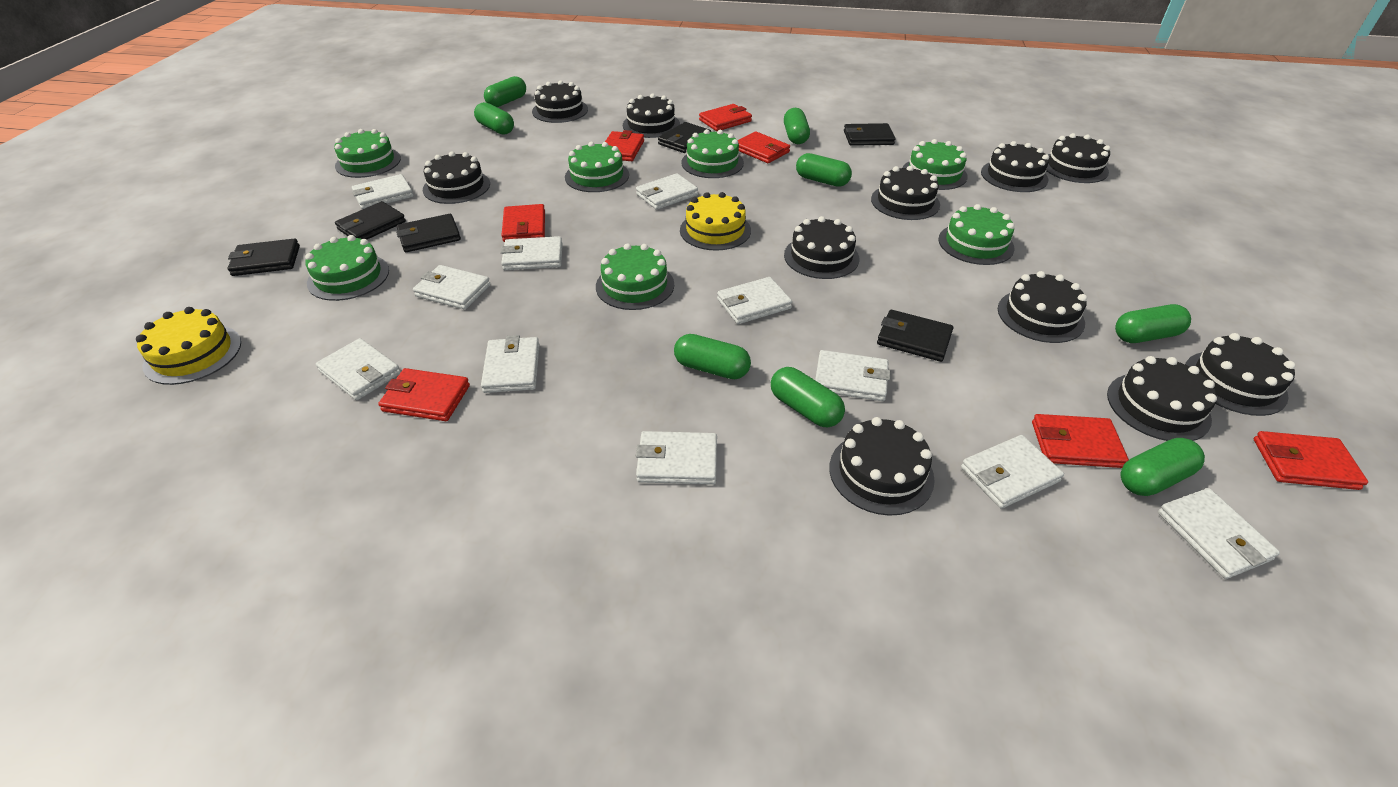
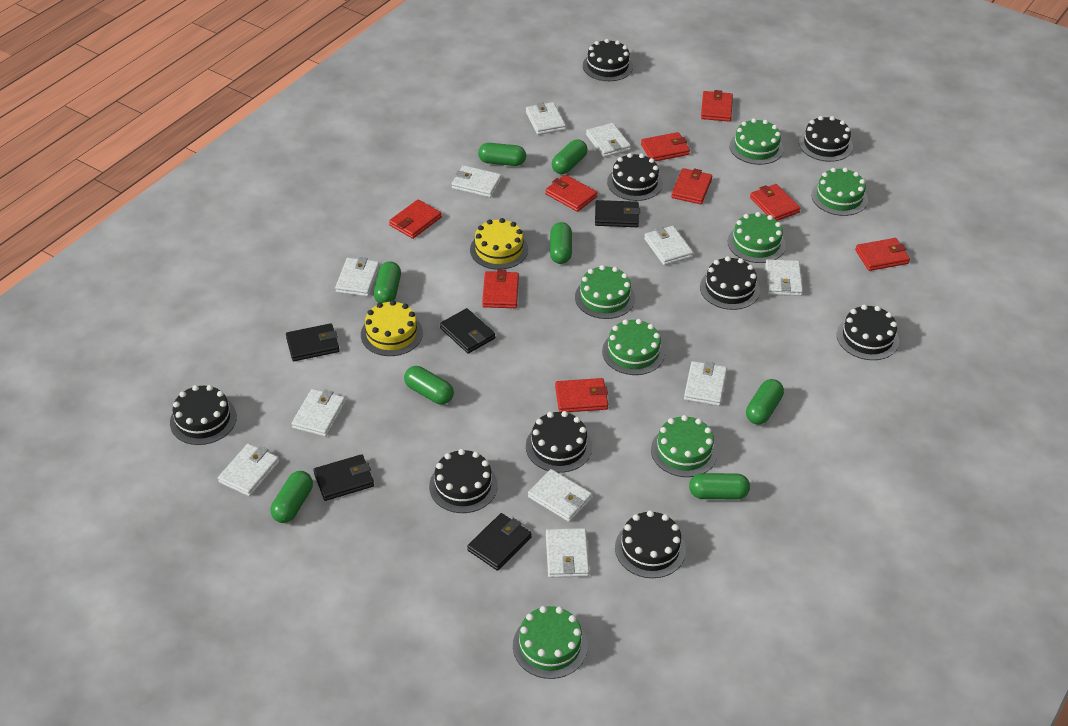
black cake: 11 -> 9
black wallet: 6 -> 5
red wallet: 7 -> 9

